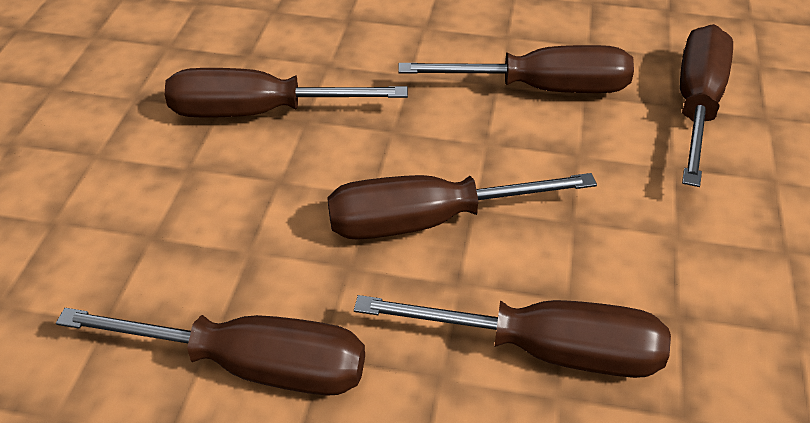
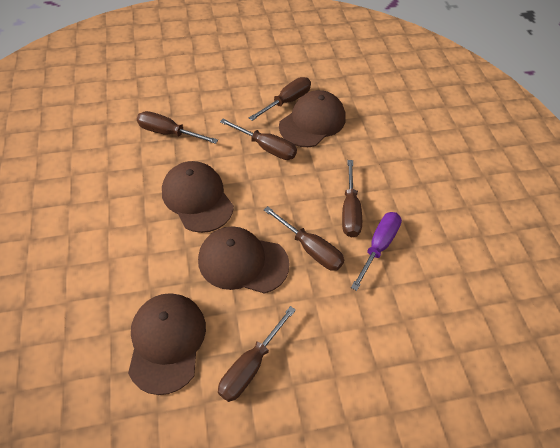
brown cap: 0 -> 4
purple screwdriver: 0 -> 1

